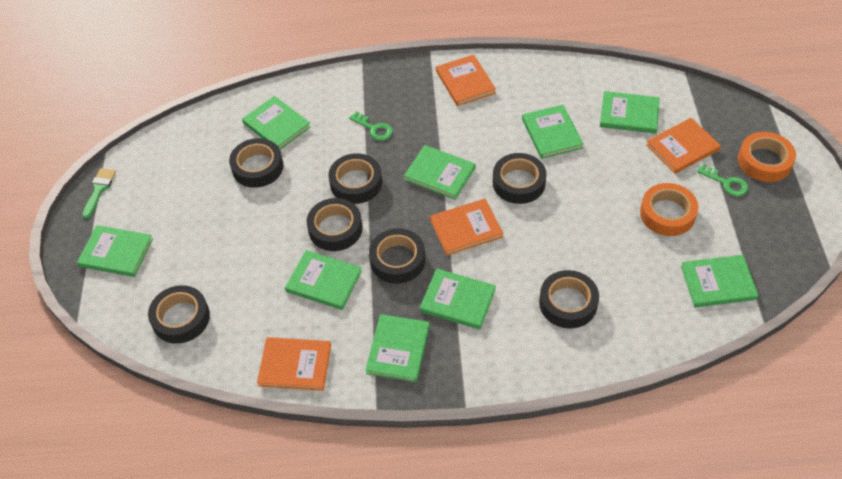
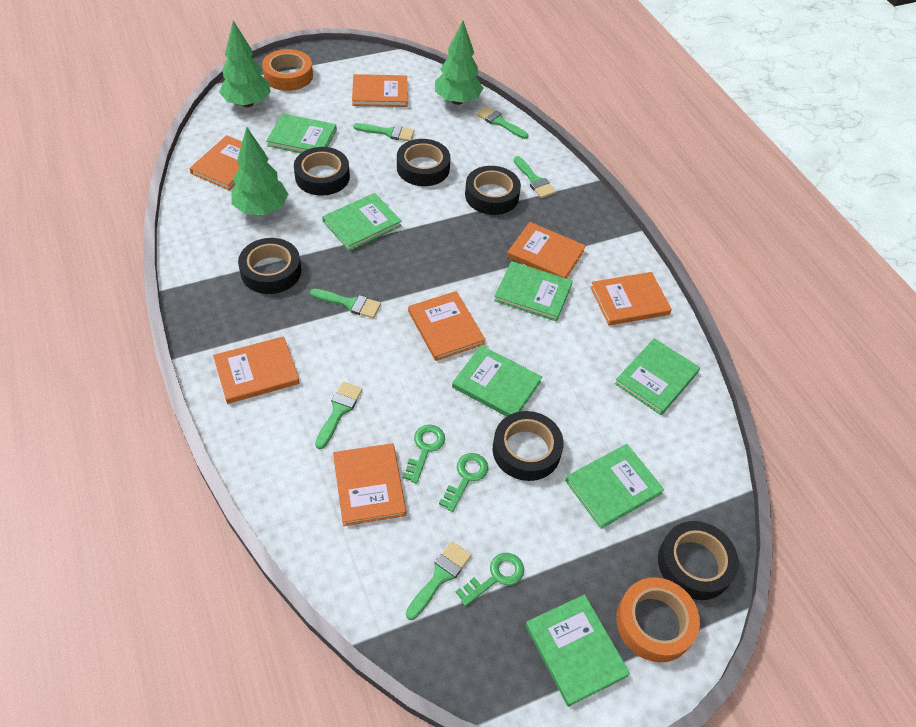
black tape: 7 -> 6
green book: 9 -> 7
green brush: 1 -> 6
green key: 2 -> 3
green tree: 0 -> 3
orange book: 4 -> 7

